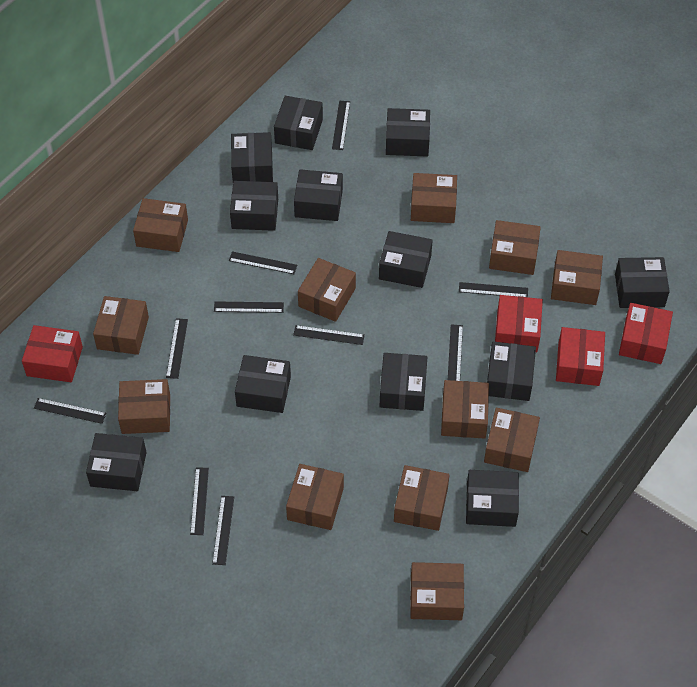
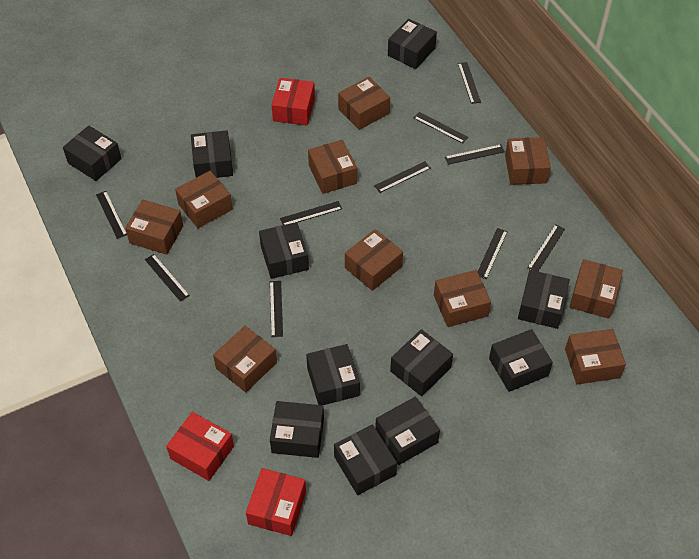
black box: 12 -> 11
brown box: 12 -> 10
red box: 4 -> 3

